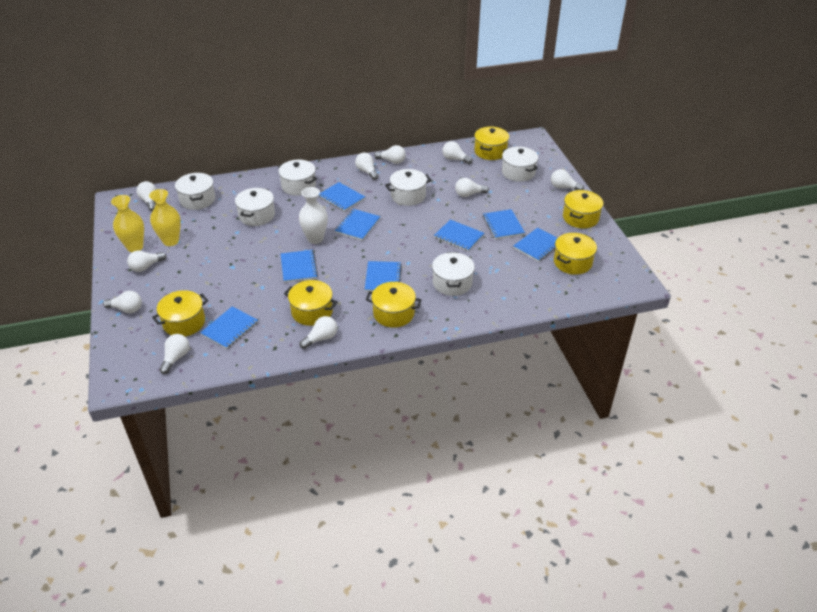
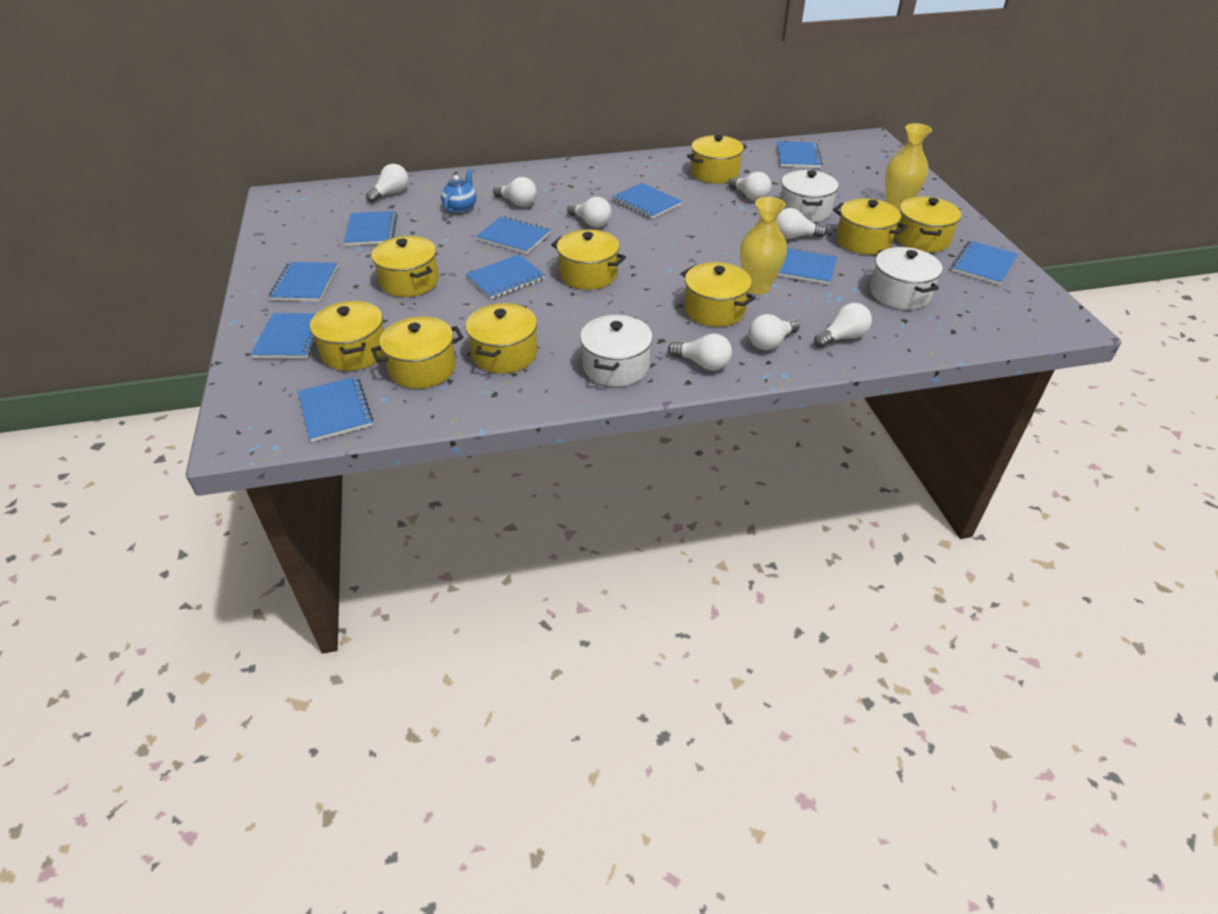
blue notebook: 8 -> 10
blue teapot: 0 -> 1
white light bulb: 10 -> 8
white pot: 6 -> 3
white vase: 1 -> 0
yellow pot: 6 -> 9

